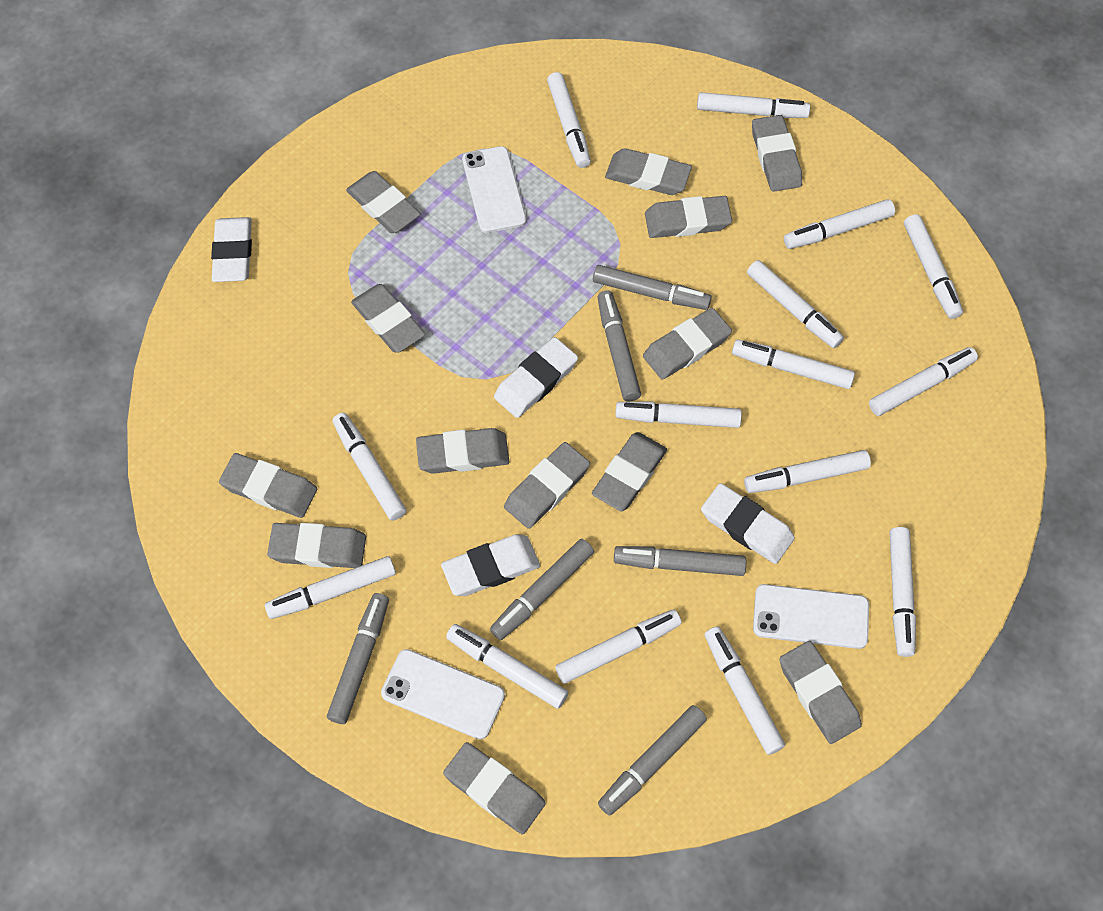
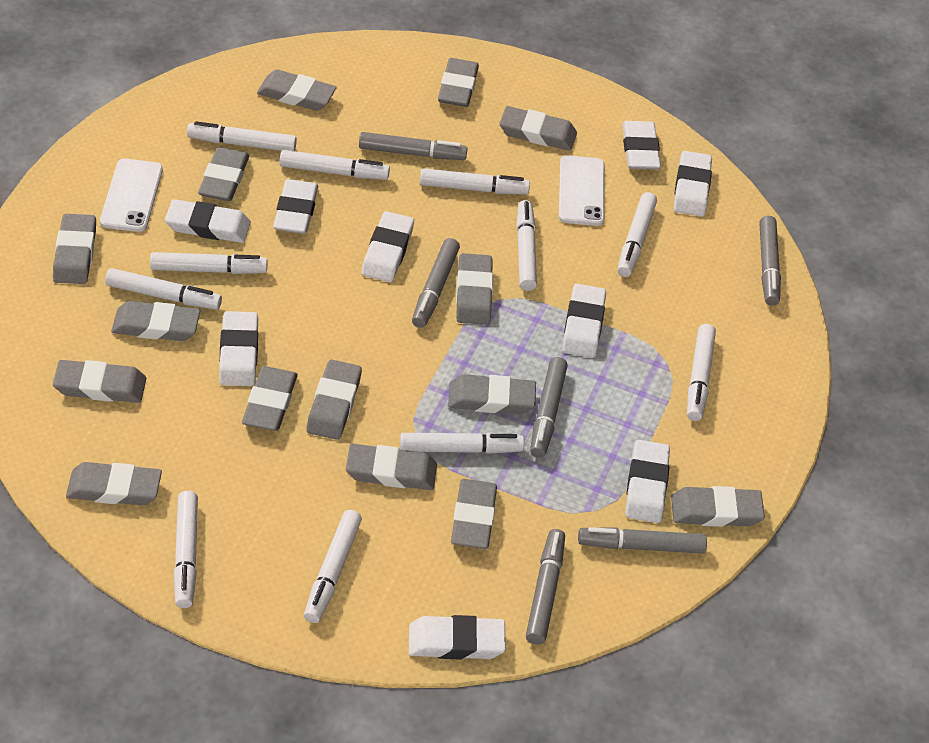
grey eraser: 13 -> 15
white eraser: 4 -> 9
white marker: 15 -> 11
white phone: 3 -> 2

